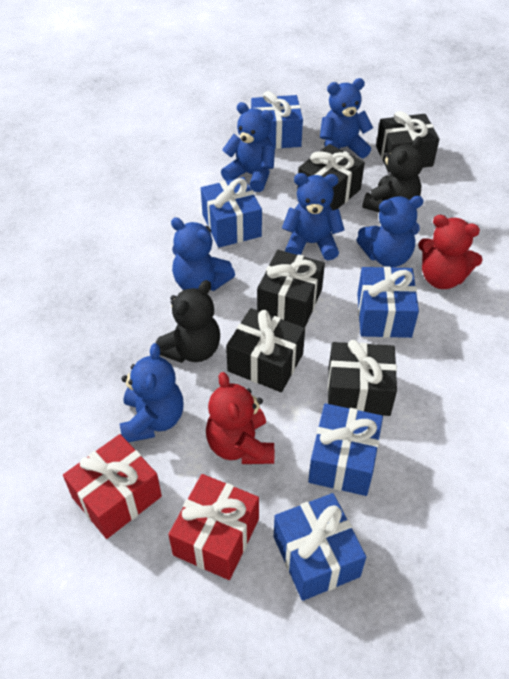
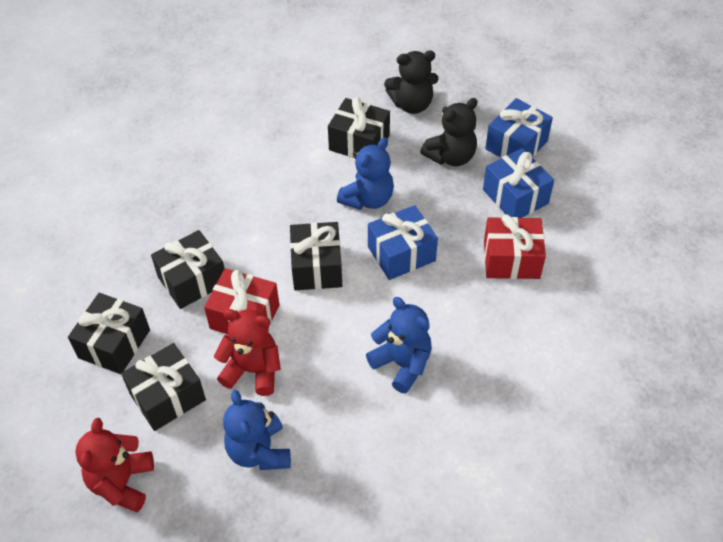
blue gift: 5 -> 3
blue teddy bear: 6 -> 3

